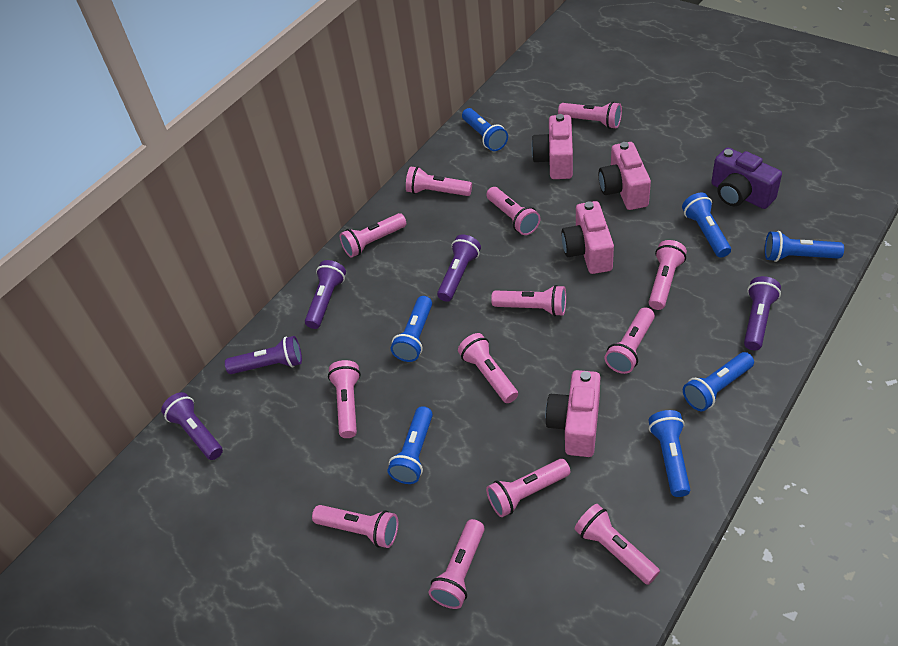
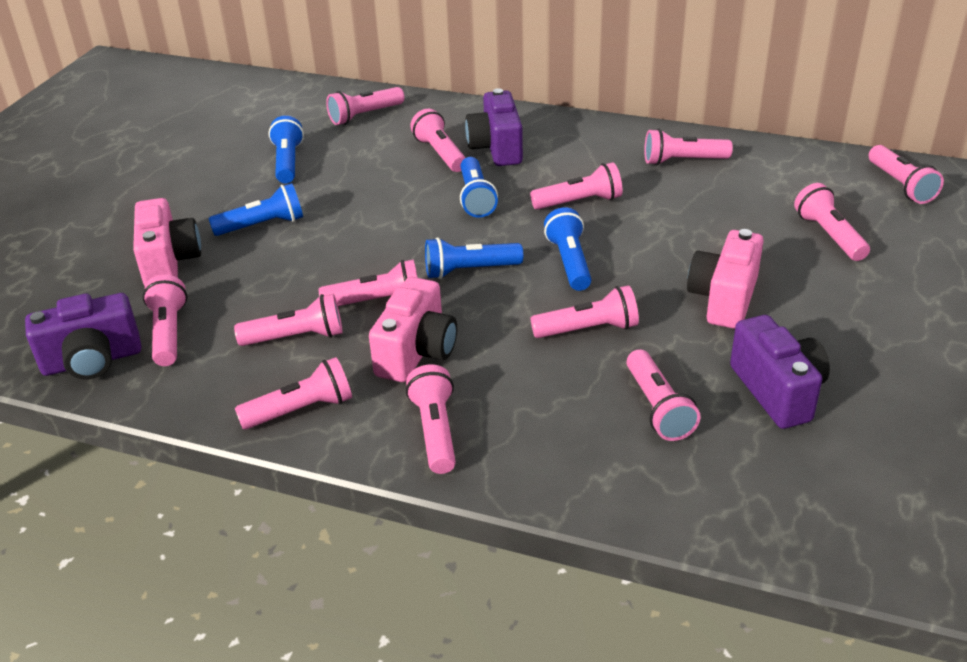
blue flashlight: 7 -> 5
pink camera: 4 -> 3
purple camera: 1 -> 3
purple flashlight: 5 -> 0

